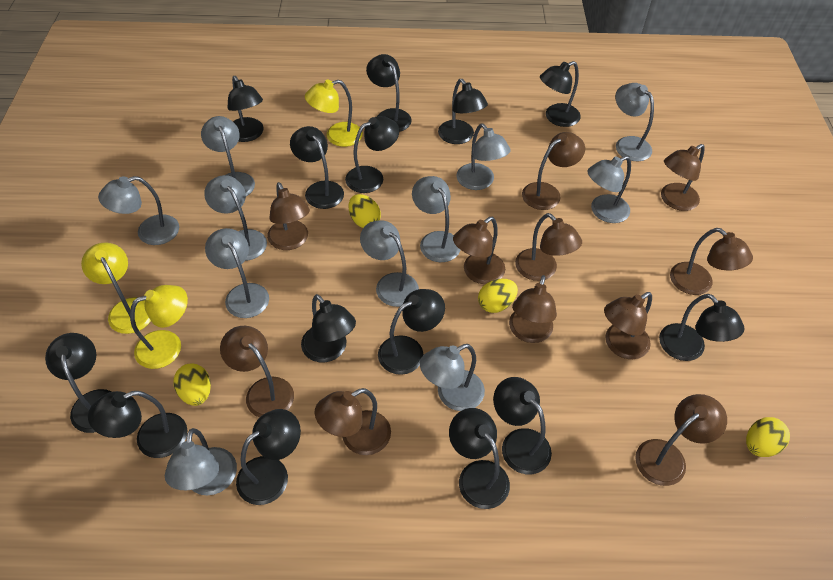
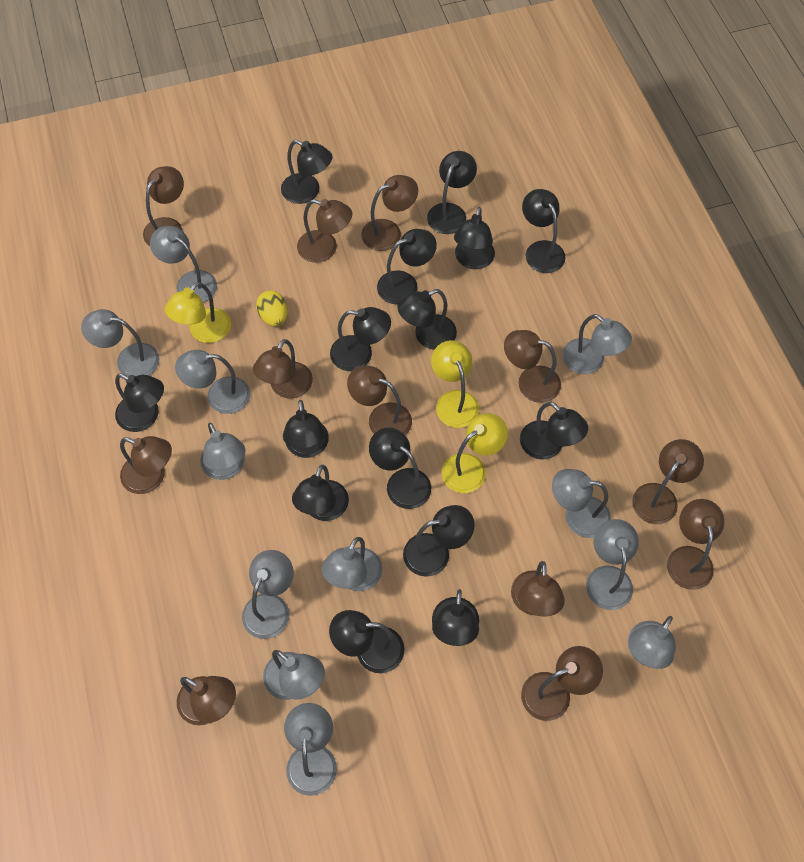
black lamp: 14 -> 15
brown lamp: 11 -> 12
grey lamp: 11 -> 12
yellow egg: 4 -> 1

